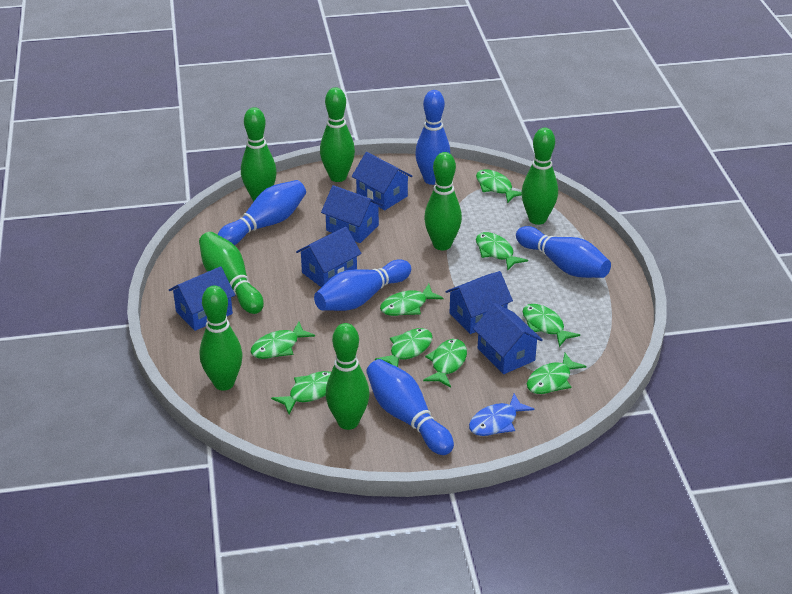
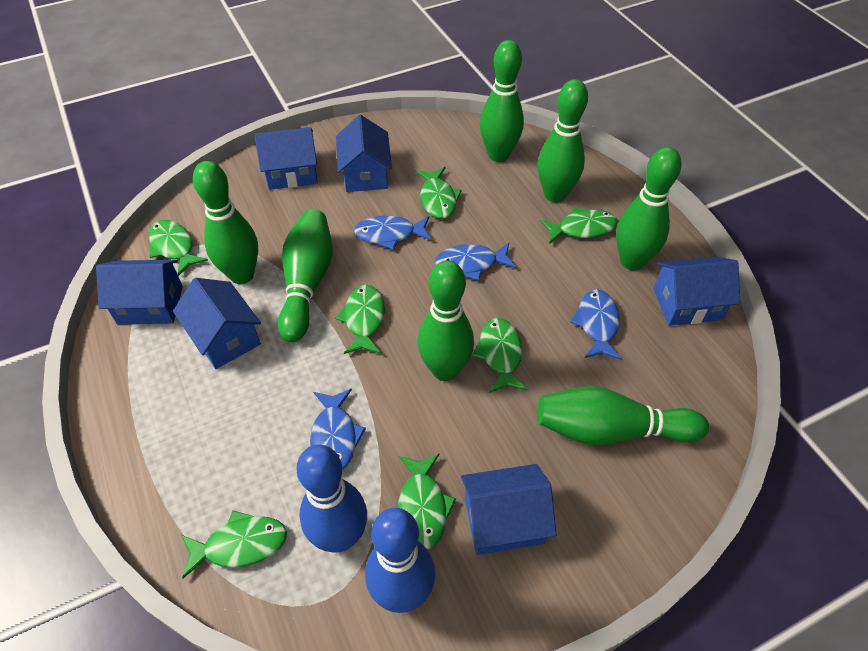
blue bowling pin: 5 -> 2
blue fish: 1 -> 4
green fish: 9 -> 7

